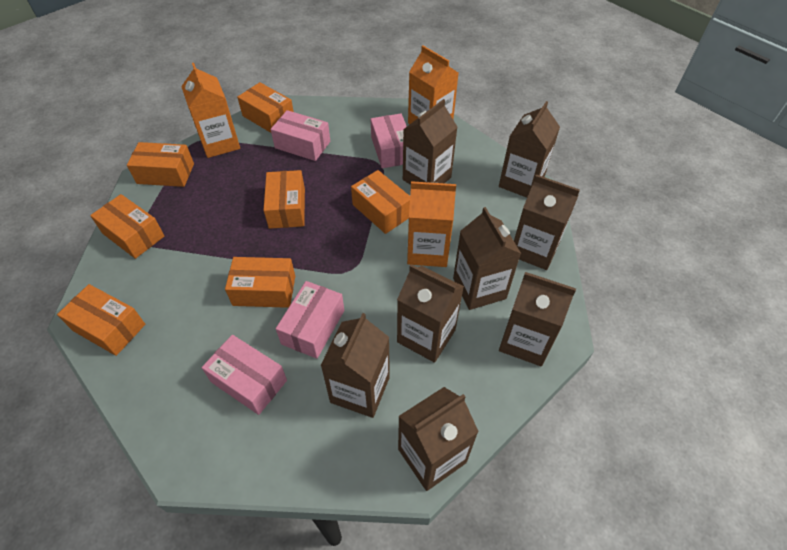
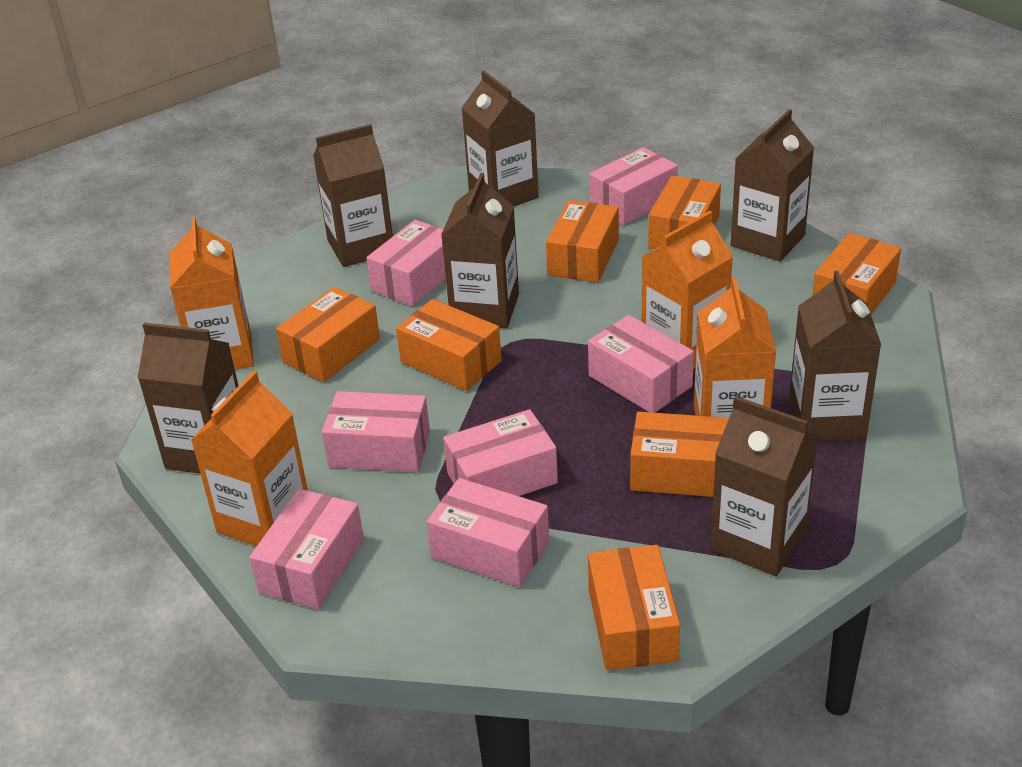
brown carton: 8 -> 7
orange carton: 3 -> 4
pink box: 4 -> 7

